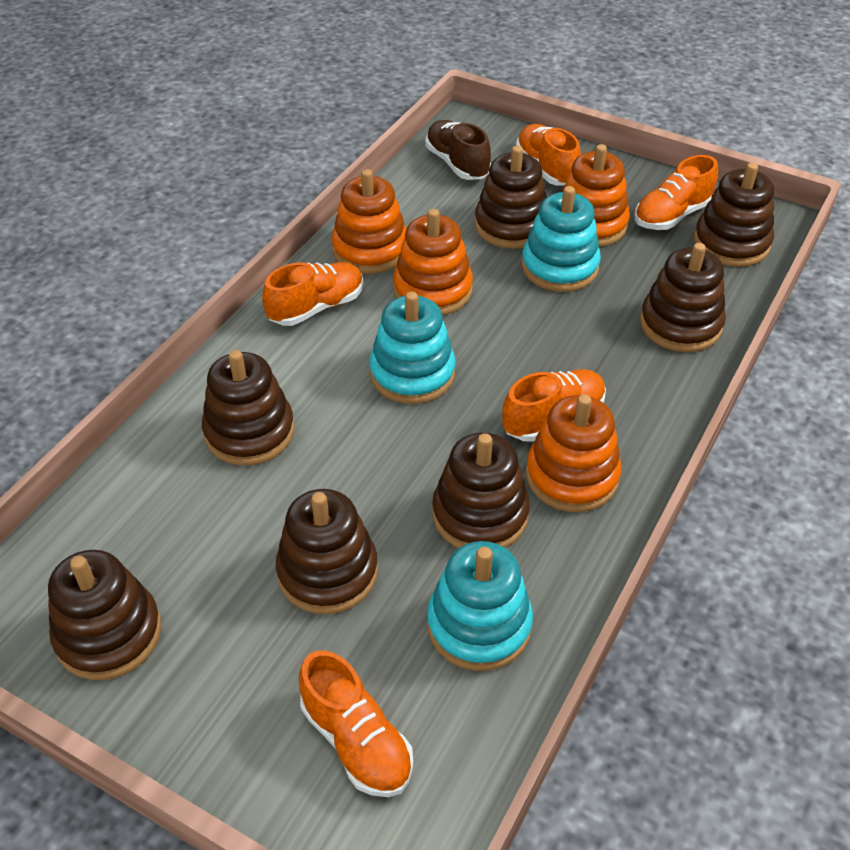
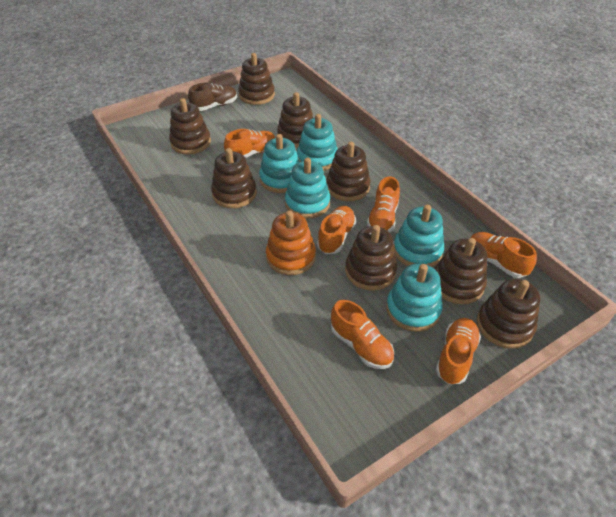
brown stacking toy: 7 -> 8
orange shoe: 5 -> 6
orange stacking toy: 4 -> 1
turquoise stacking toy: 3 -> 5

